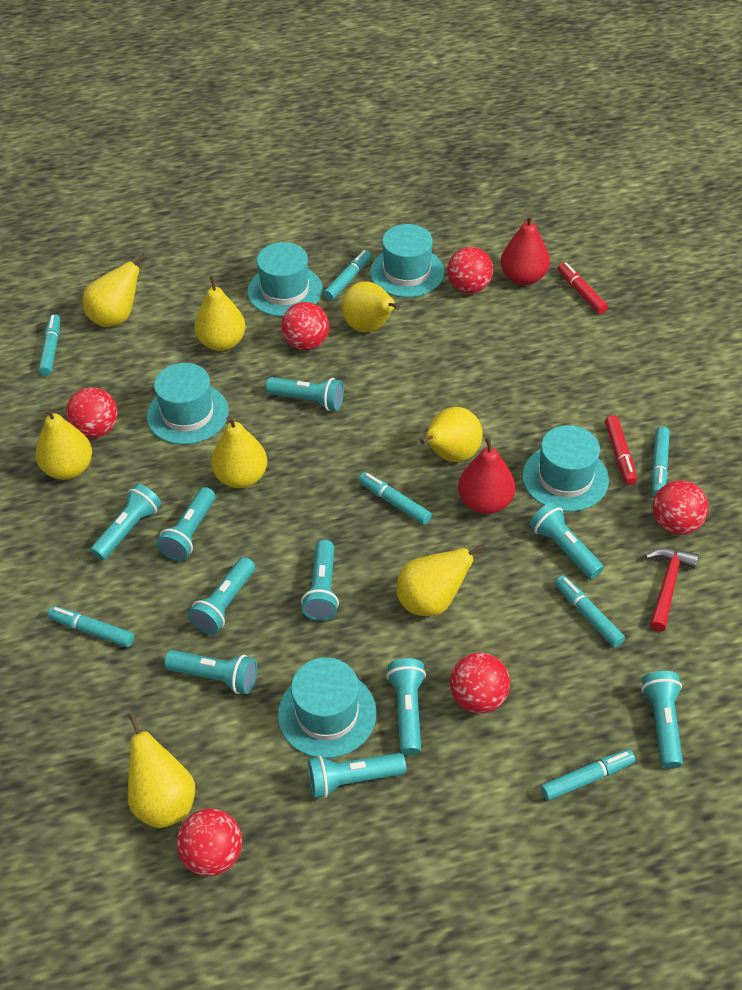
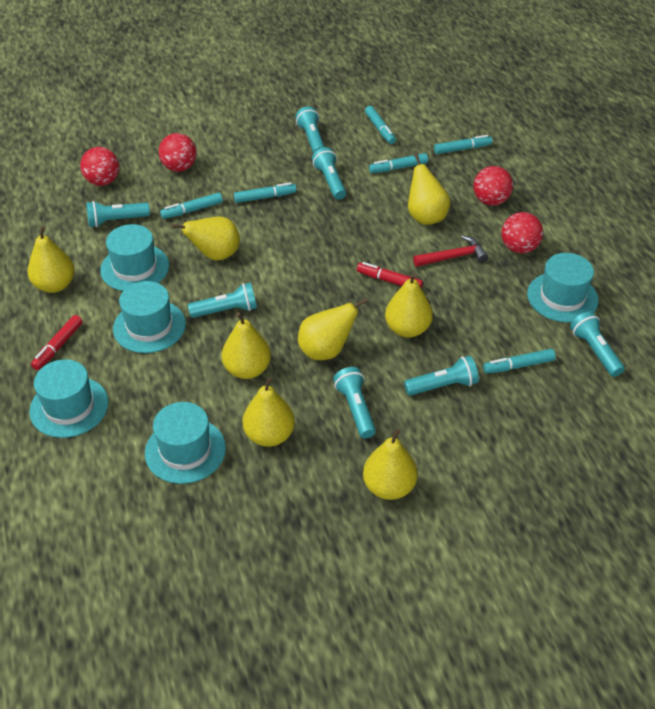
red ball: 6 -> 4
red pear: 2 -> 0
turquoise flashlight: 10 -> 7
turquoise marker: 7 -> 6

